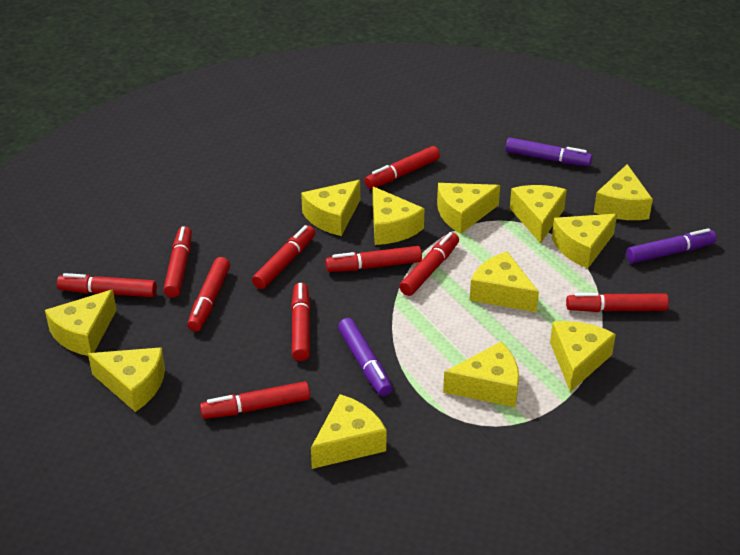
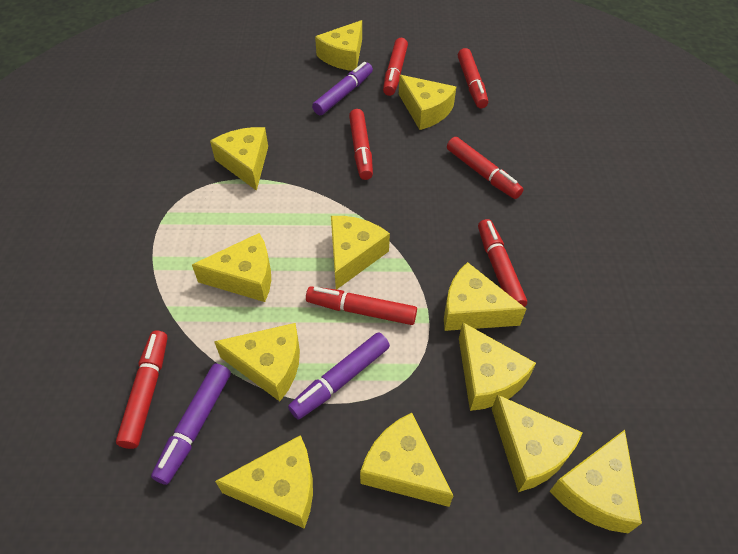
red marker: 10 -> 7

